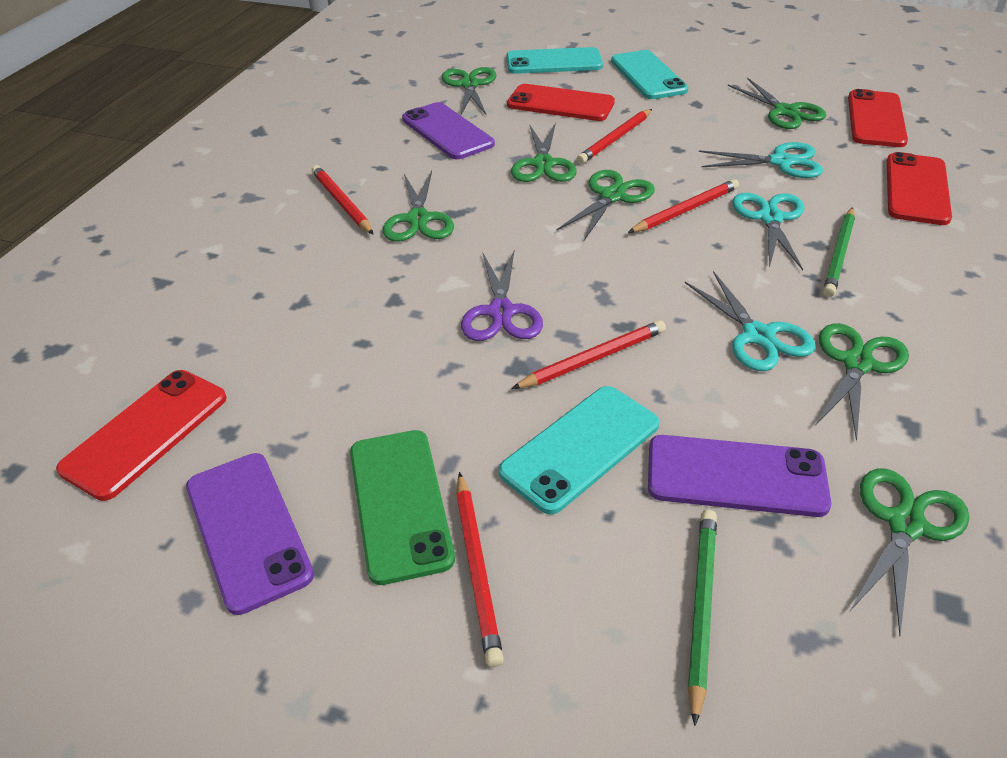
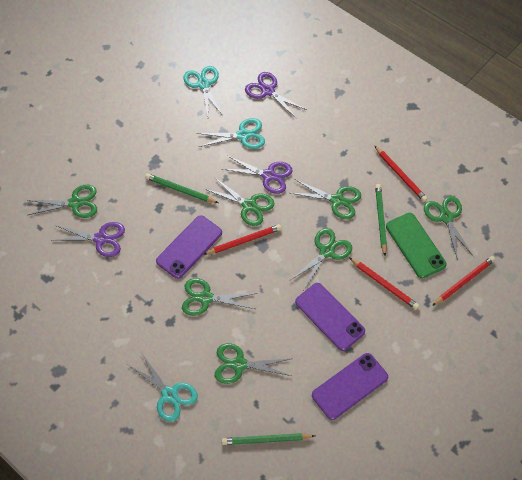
green pencil: 2 -> 3
purple scissors: 1 -> 3
red pencil: 5 -> 4
red phone: 4 -> 0
turquoise phone: 3 -> 0

